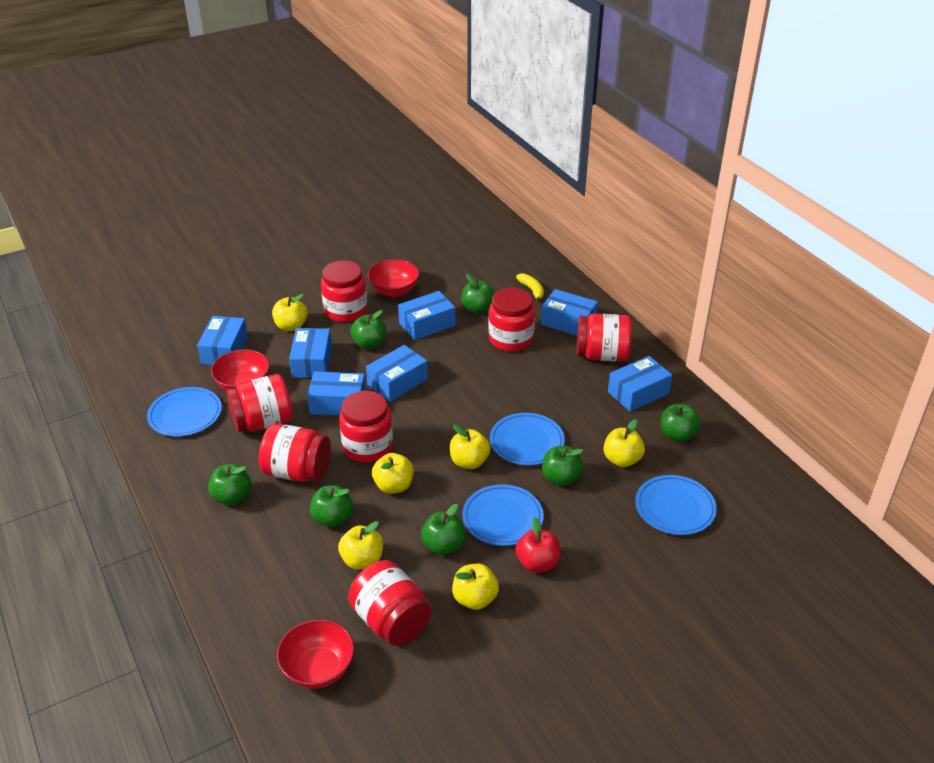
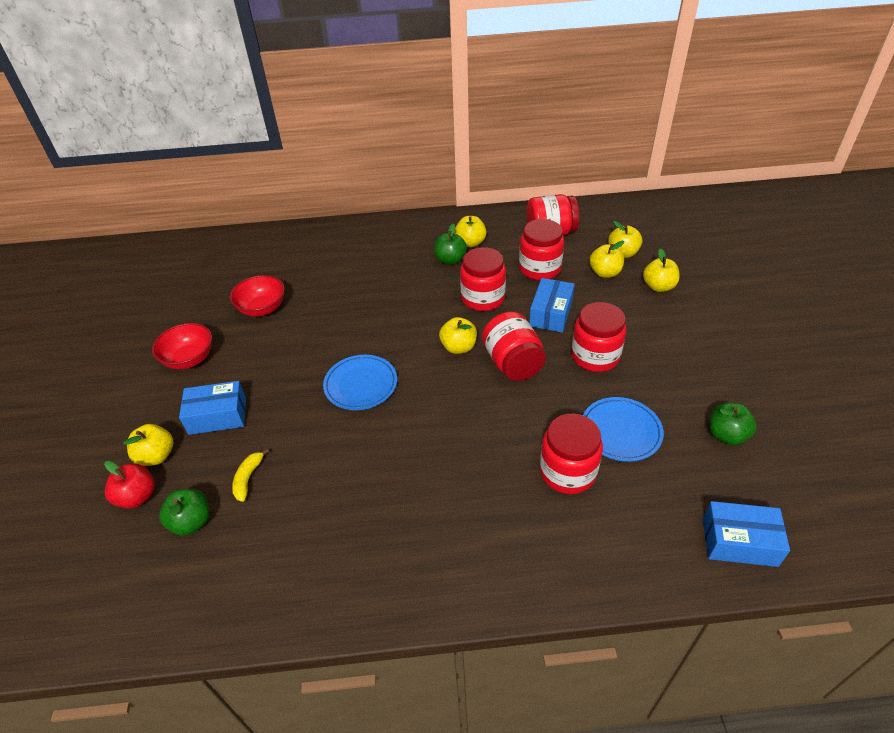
blue box: 7 -> 3
blue plate: 4 -> 2
green apple: 7 -> 3
red bowl: 3 -> 2
red jar: 7 -> 6

